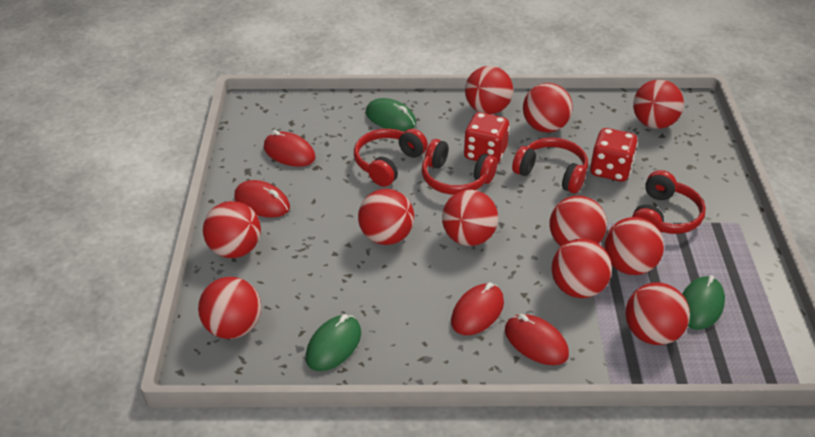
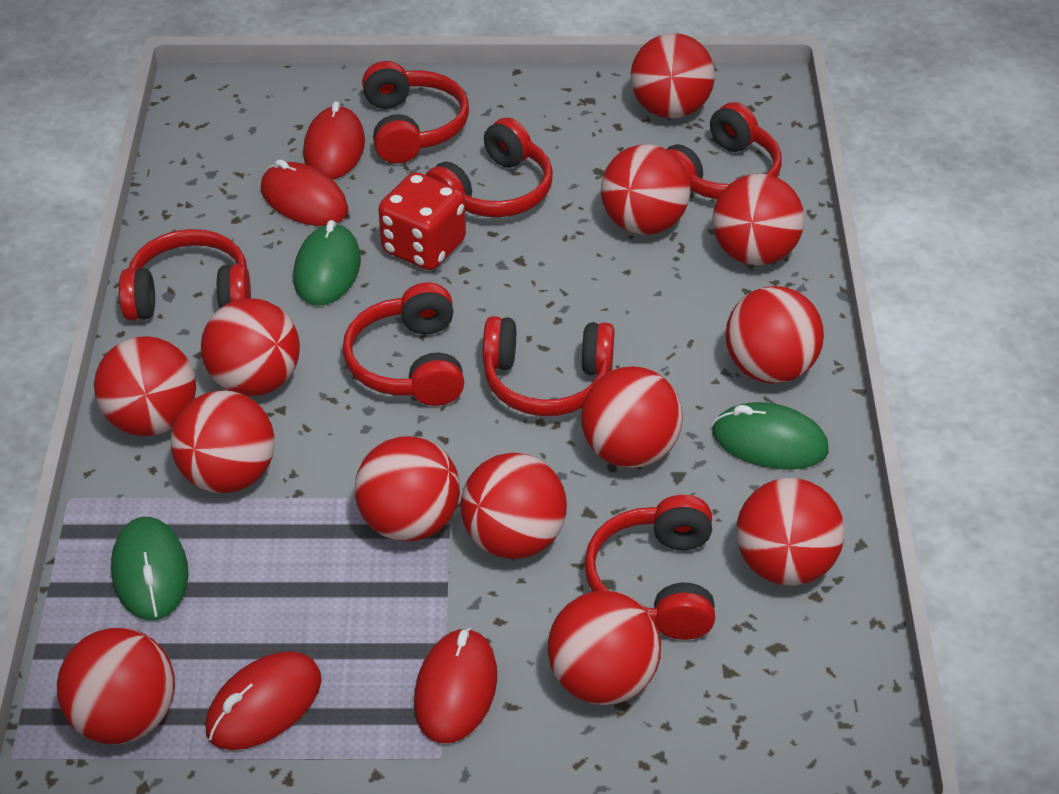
red ball: 11 -> 13
red dice: 2 -> 1
red headphones: 4 -> 7

